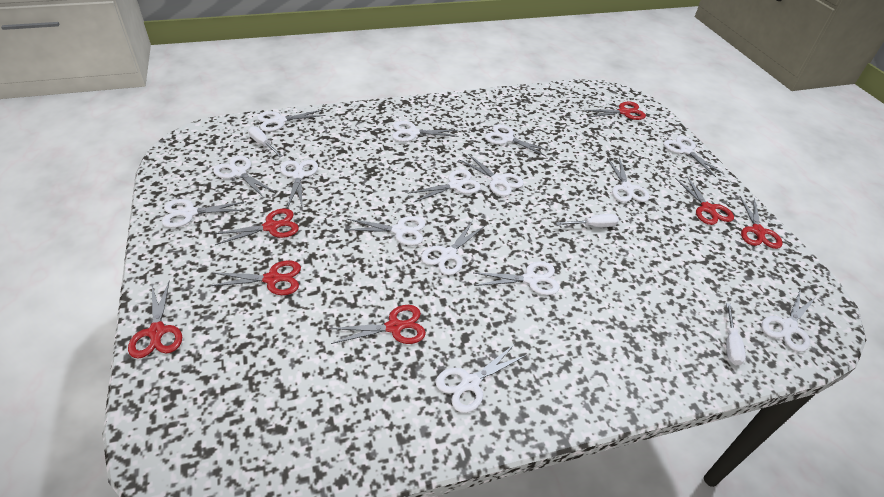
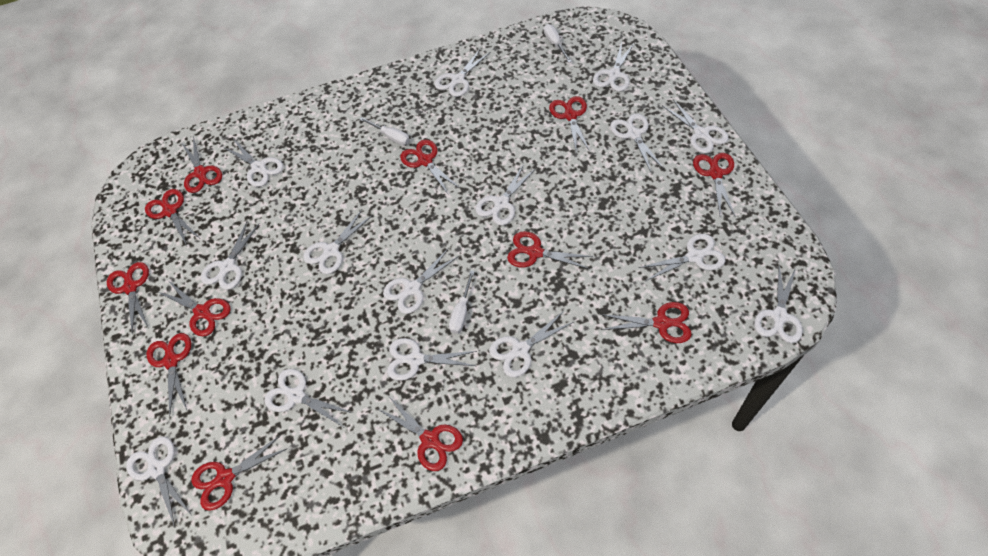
red scissors: 7 -> 12

